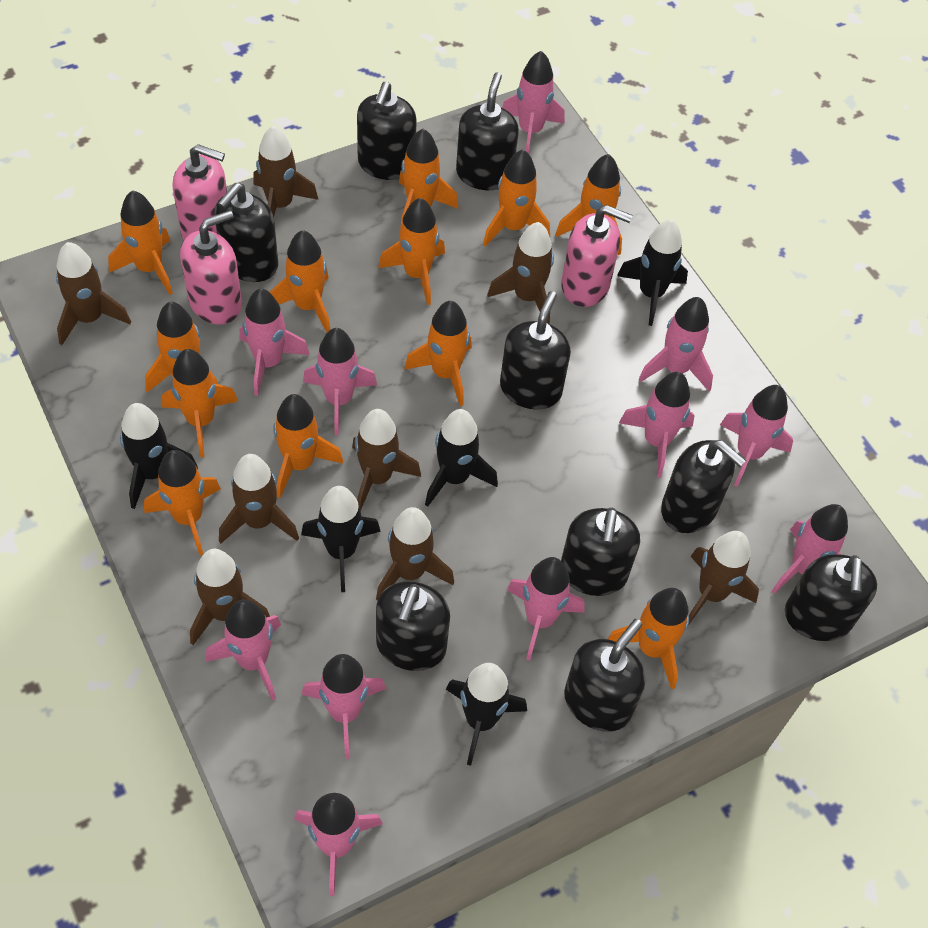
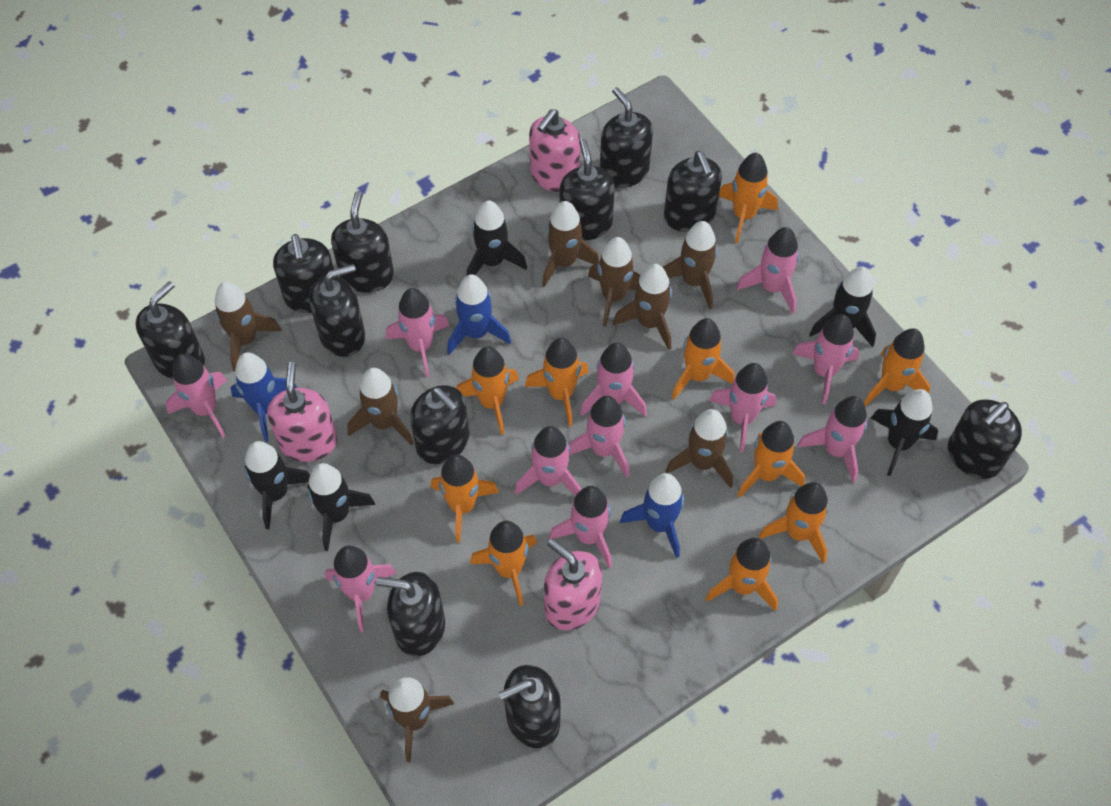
black soap dispenser: 9 -> 11
blue rocket: 0 -> 3
orange rocket: 12 -> 10

